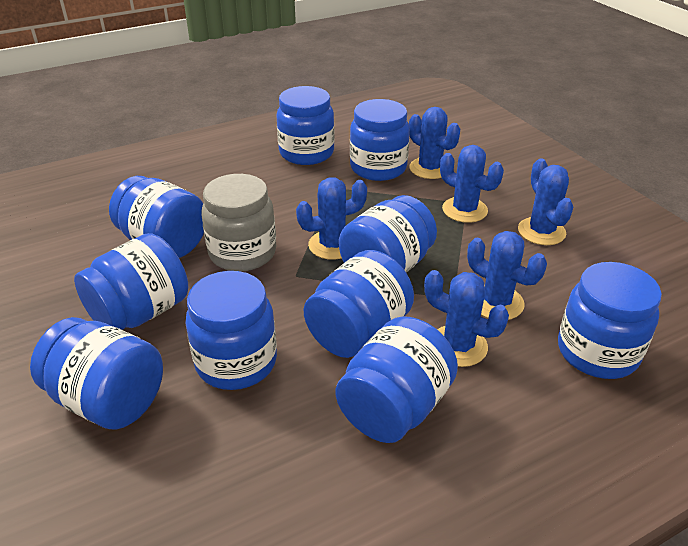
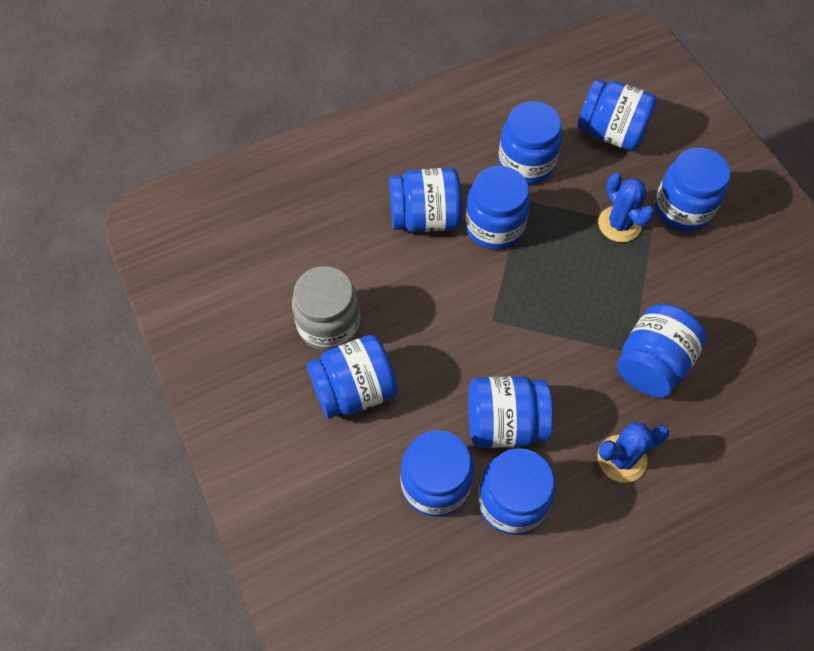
blue cactus: 6 -> 2

